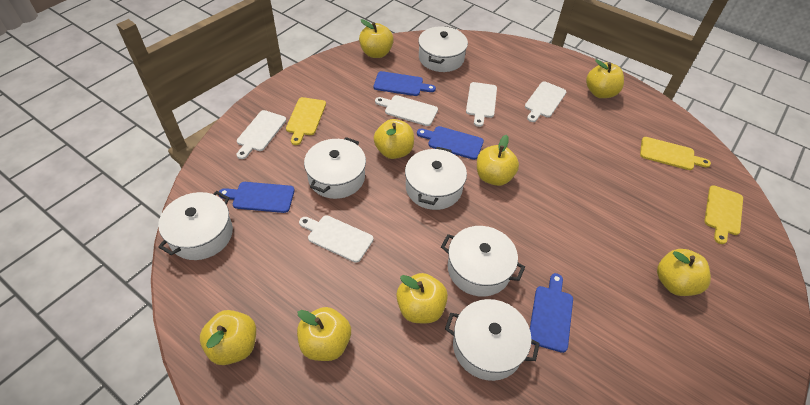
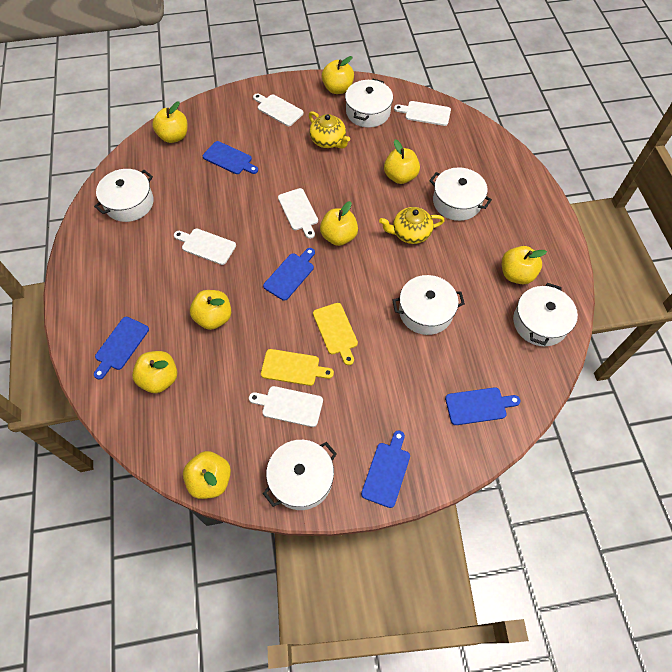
blue cutting board: 4 -> 5
yellow cutting board: 3 -> 2
yellow teapot: 0 -> 2

